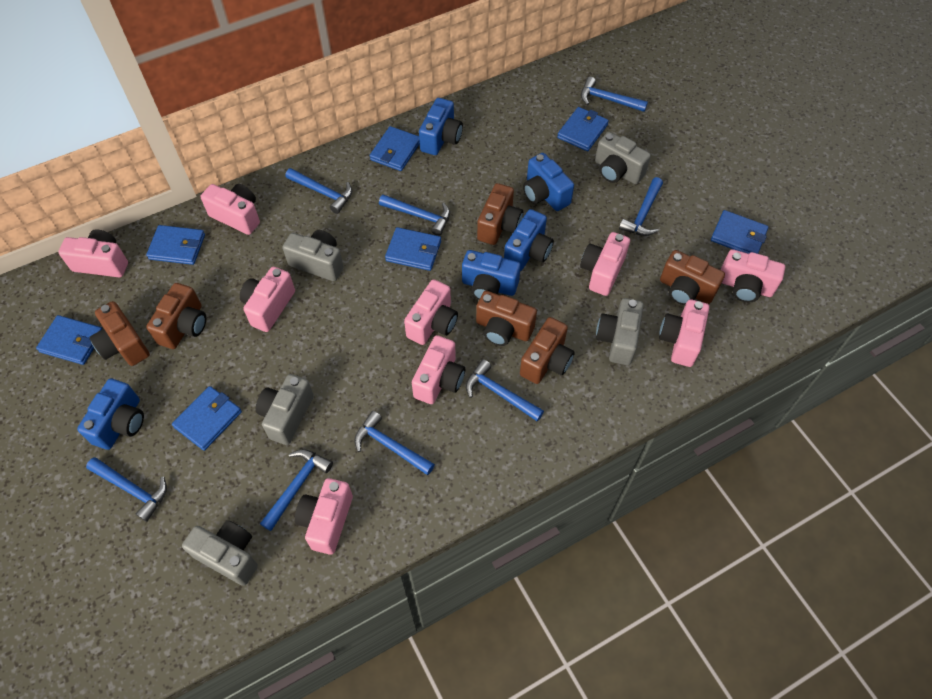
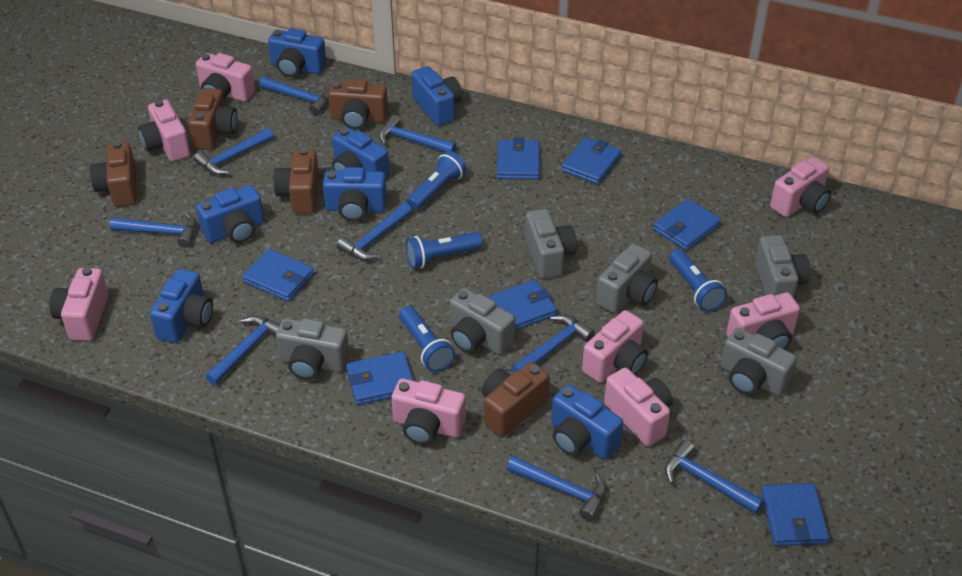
blue camera: 5 -> 7
blue flashlight: 0 -> 4
blue hammer: 8 -> 9
brown camera: 6 -> 5
grey camera: 5 -> 6
pink camera: 9 -> 8

